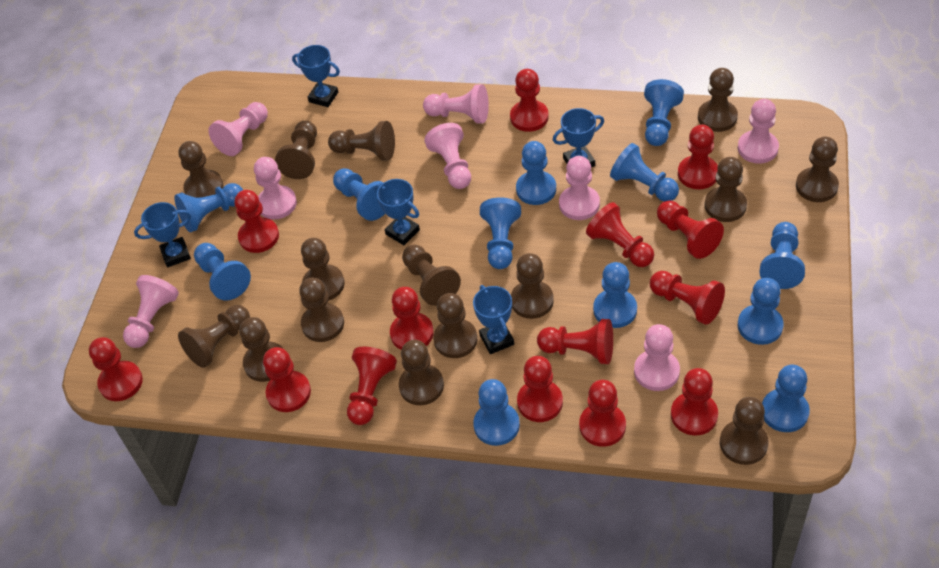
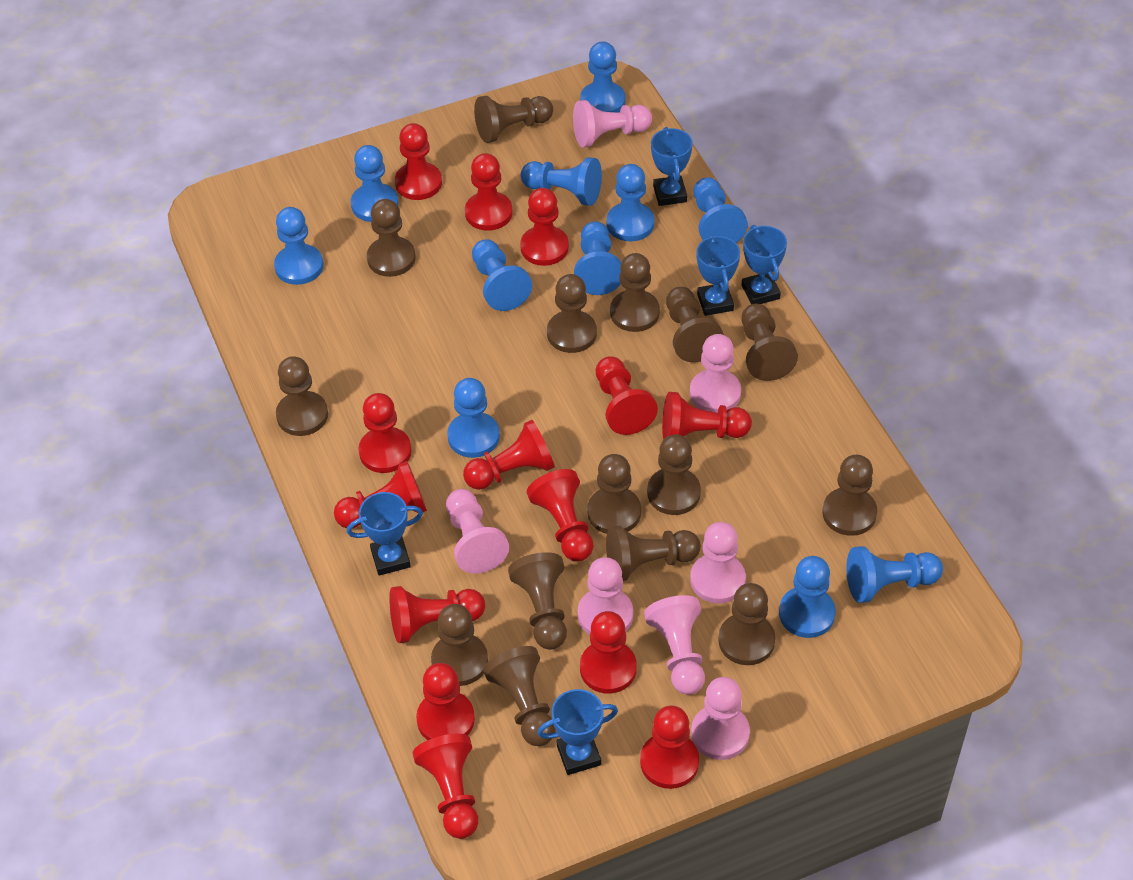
blue pawn: 12 -> 11
pink pawn: 8 -> 7

